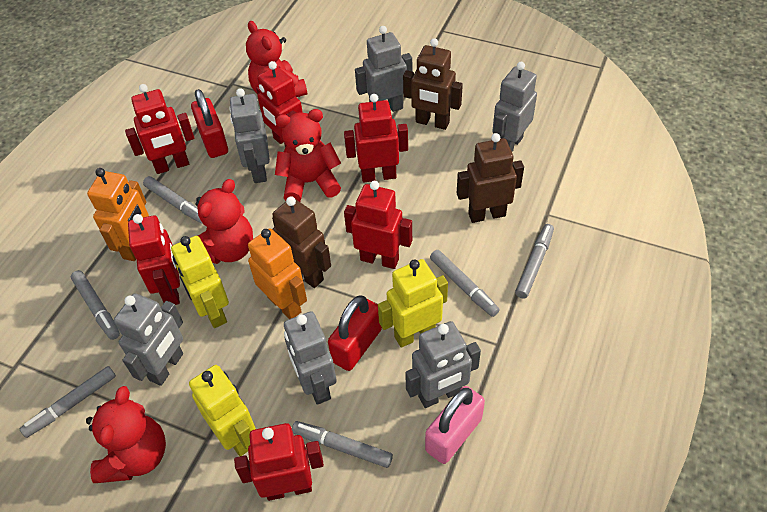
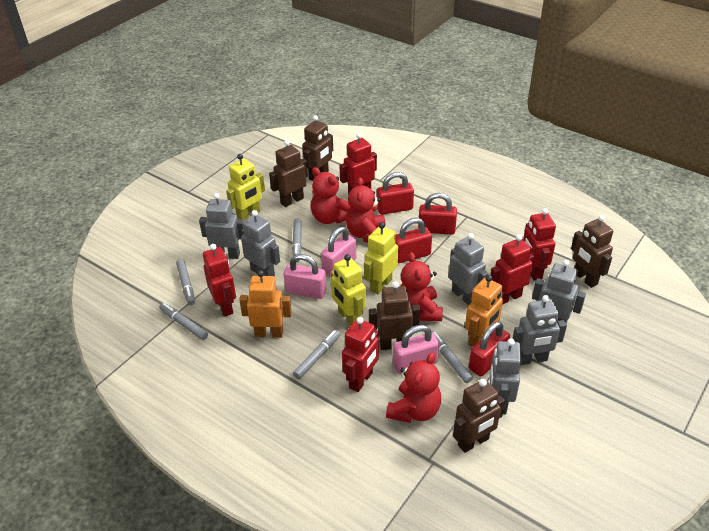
brown robot: 3 -> 5
grey marker: 6 -> 5
pink padlock: 1 -> 3
red padlock: 2 -> 4
red robot: 6 -> 5

